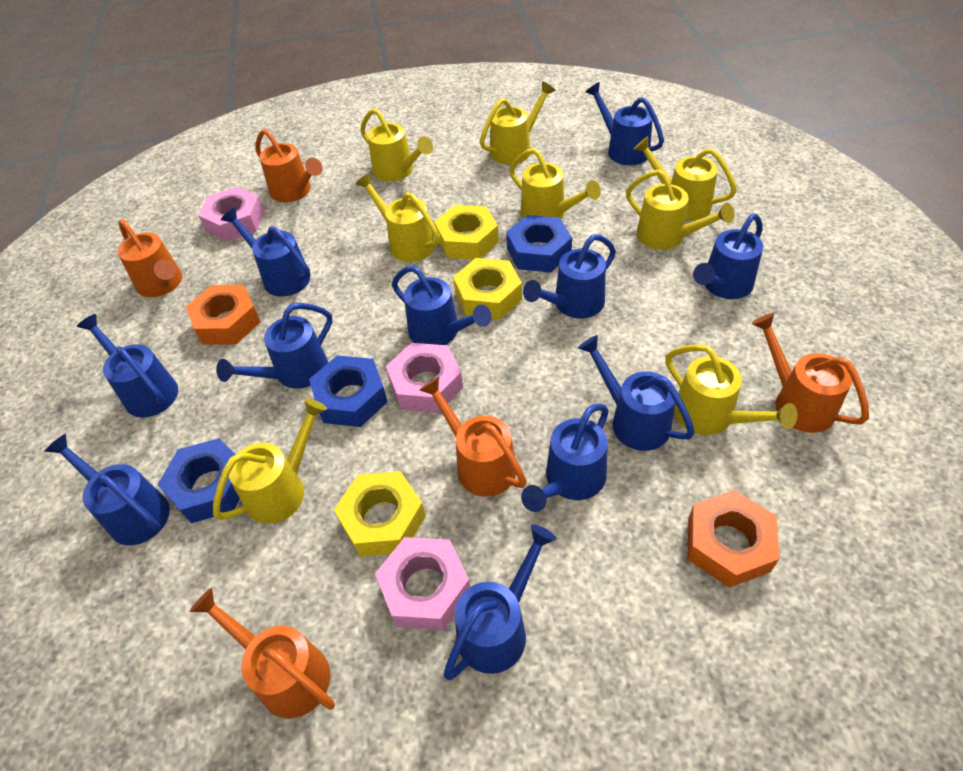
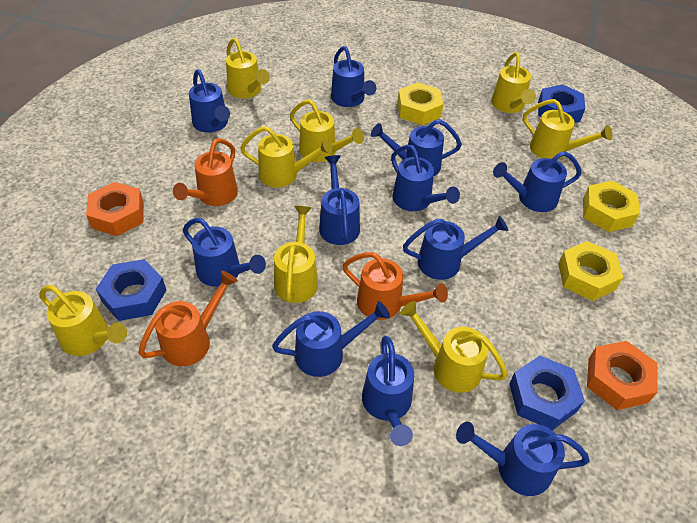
orange watering can: 5 -> 3
pink nut: 3 -> 0

